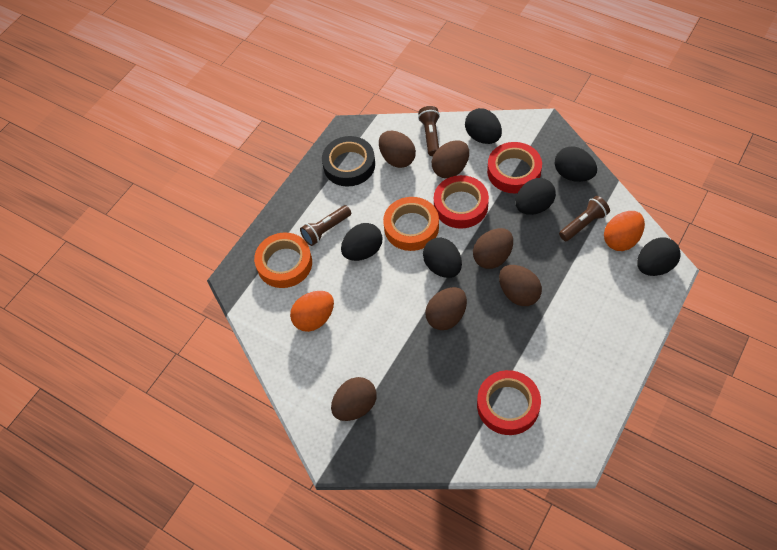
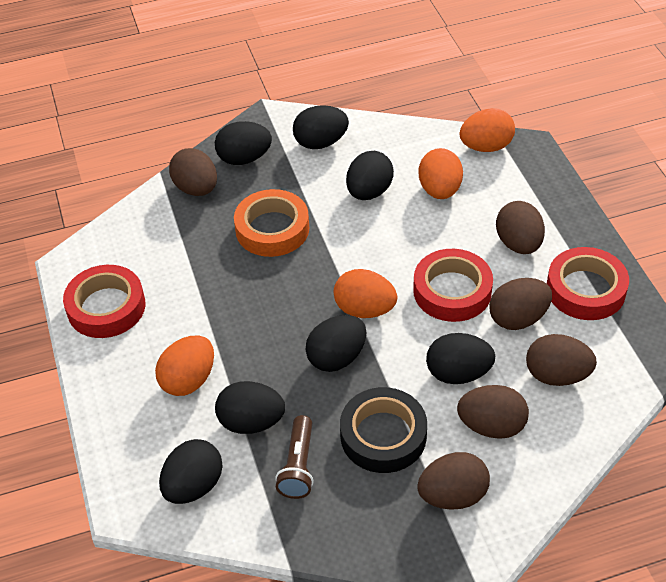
black egg: 6 -> 7
brown flashlight: 3 -> 1
orange egg: 2 -> 4
orange tape: 2 -> 1

